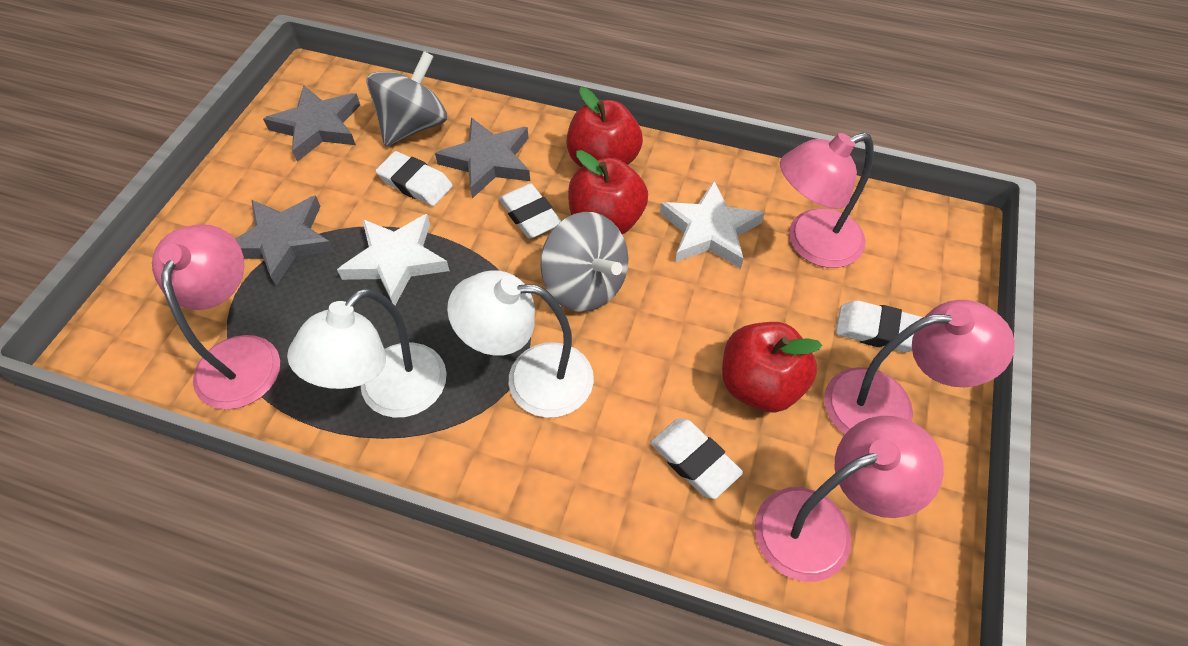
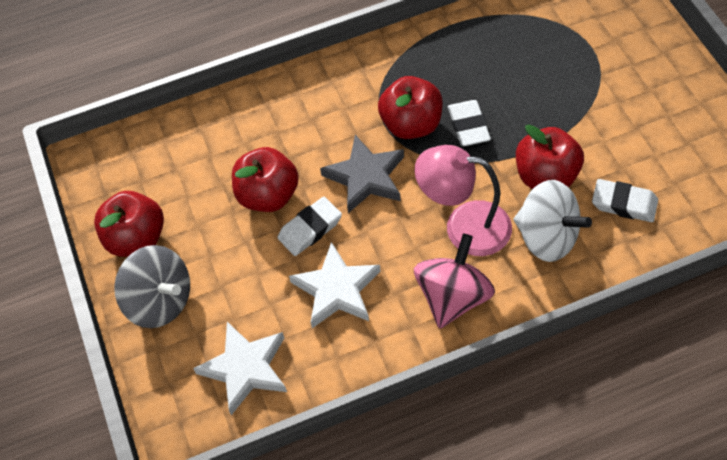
grey spinning top: 2 -> 1
grey star: 3 -> 1
pink lamp: 4 -> 1
pink spinning top: 0 -> 1
red apple: 3 -> 4
white eraser: 4 -> 3
white lamp: 2 -> 0
white spinning top: 0 -> 1

